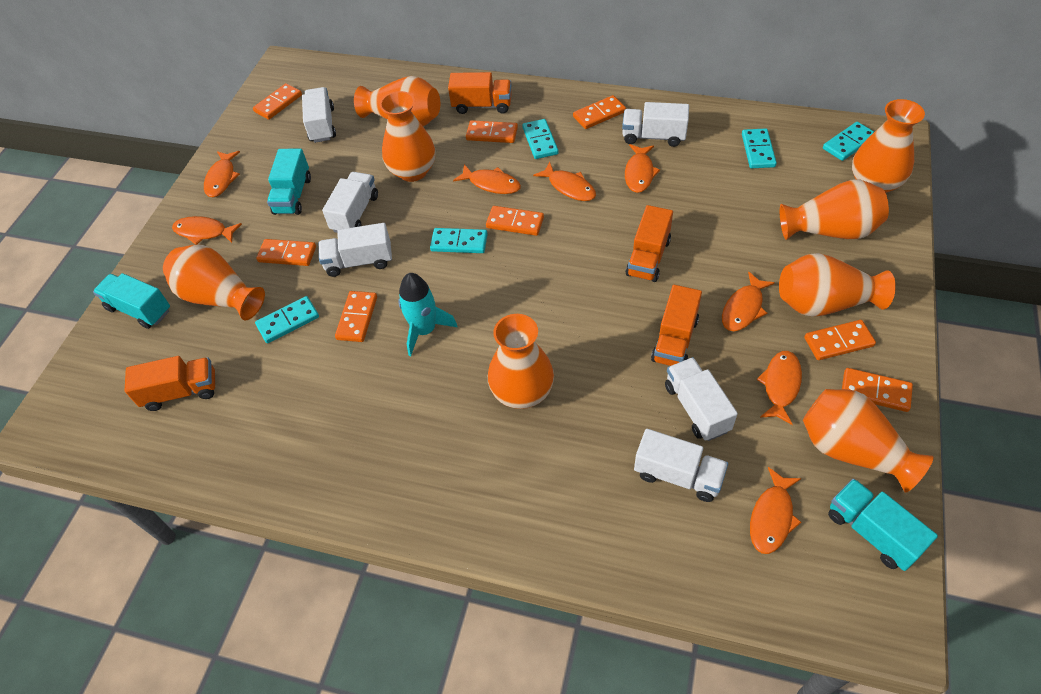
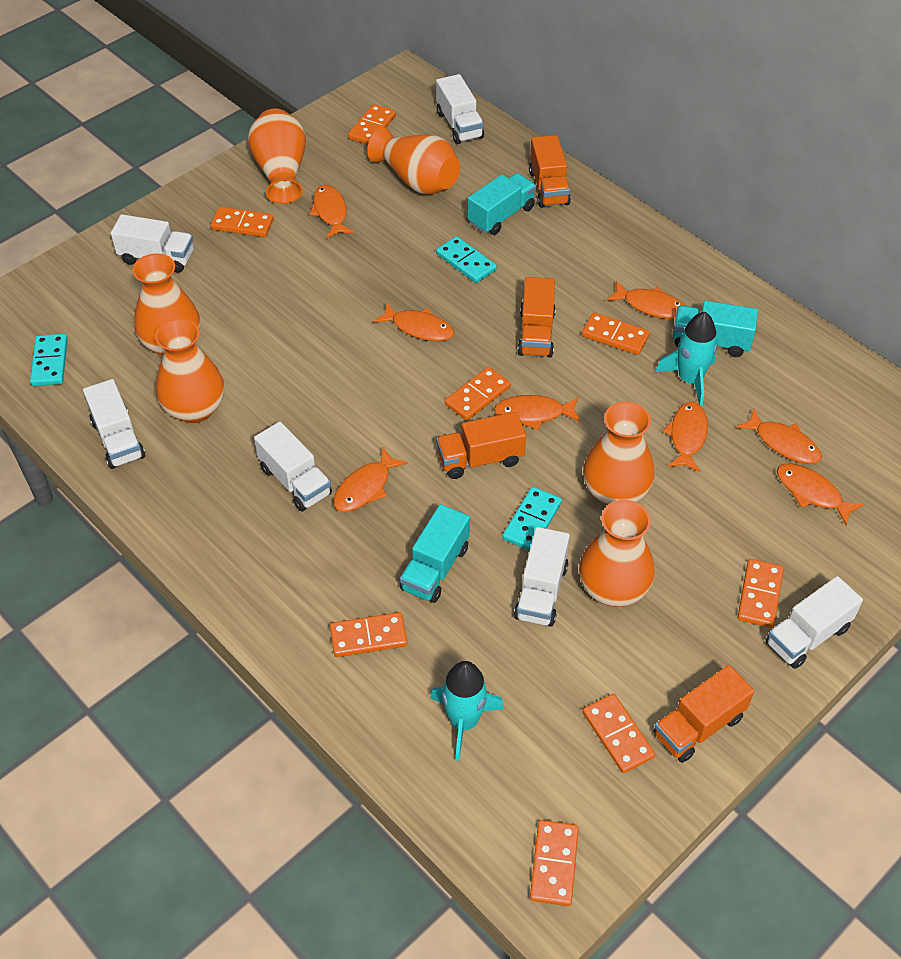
orange vase: 8 -> 6
turquoise domino: 5 -> 3
turquoise rocket: 1 -> 2

